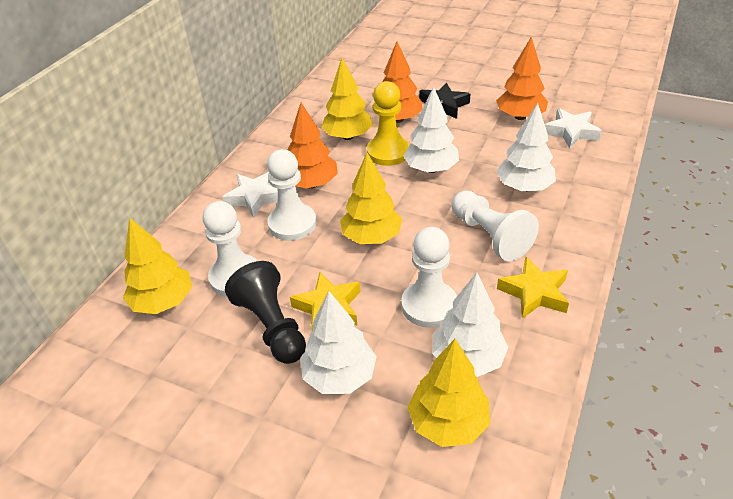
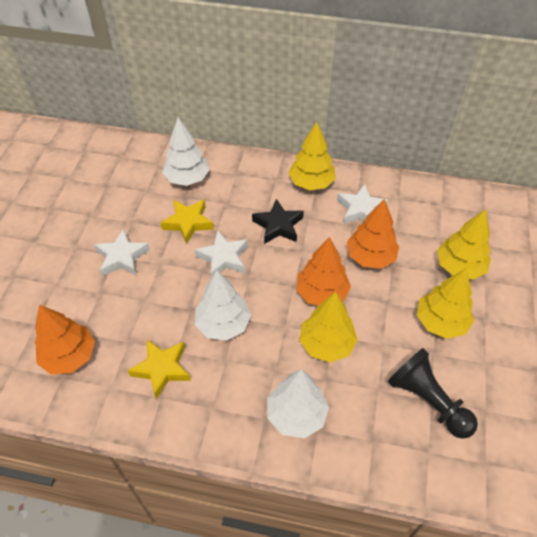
white pawn: 4 -> 0
white star: 2 -> 3
white tree: 4 -> 3
yellow pawn: 1 -> 0

